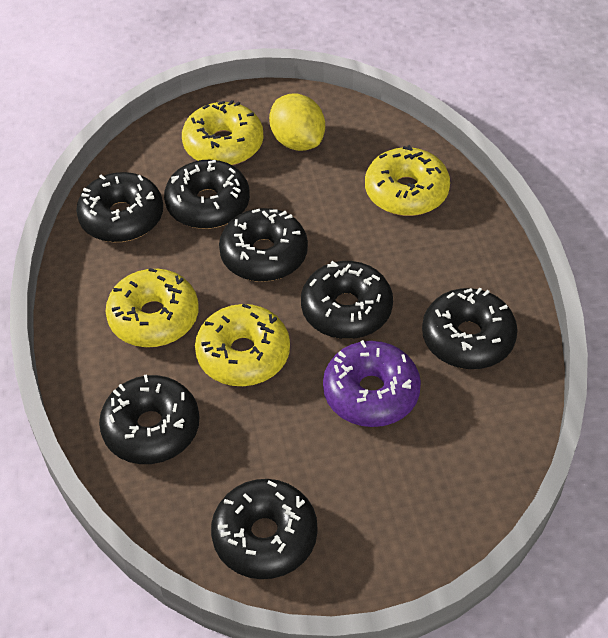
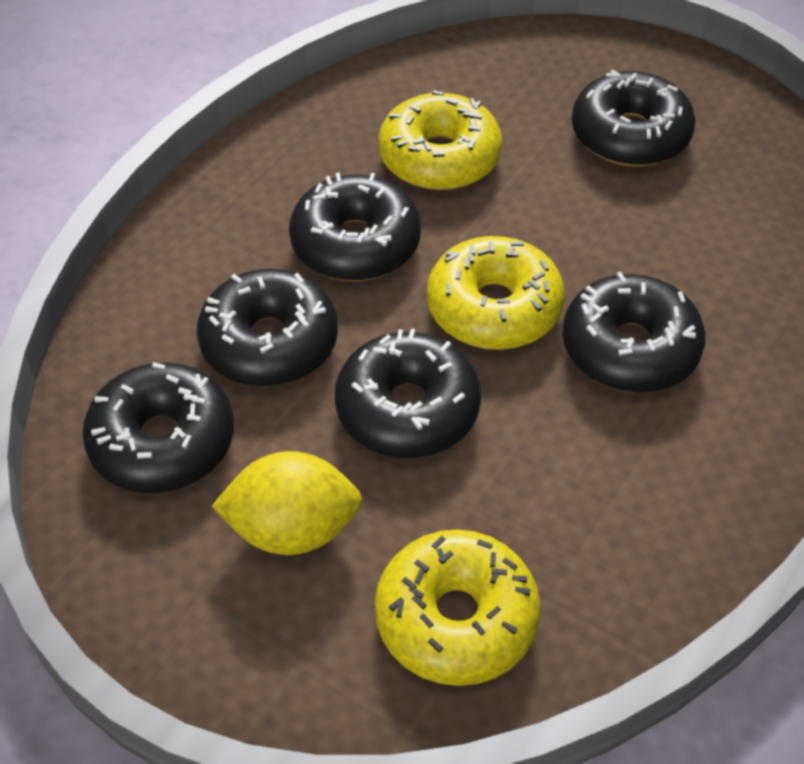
black donut: 7 -> 6
purple donut: 1 -> 0
yellow donut: 4 -> 3

